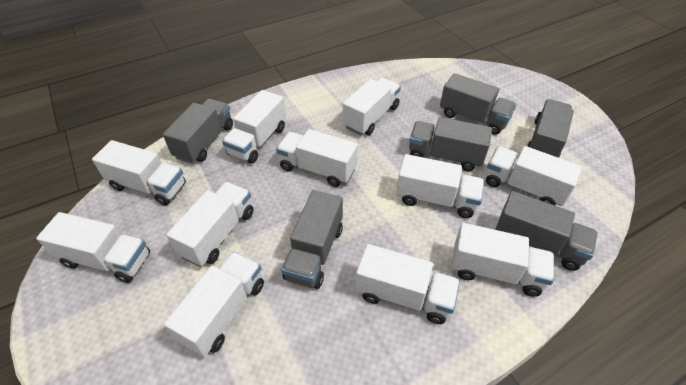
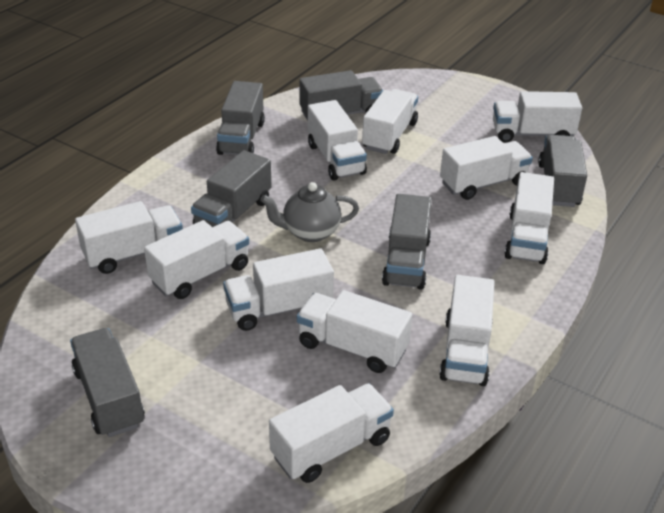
grey teapot: 0 -> 1

